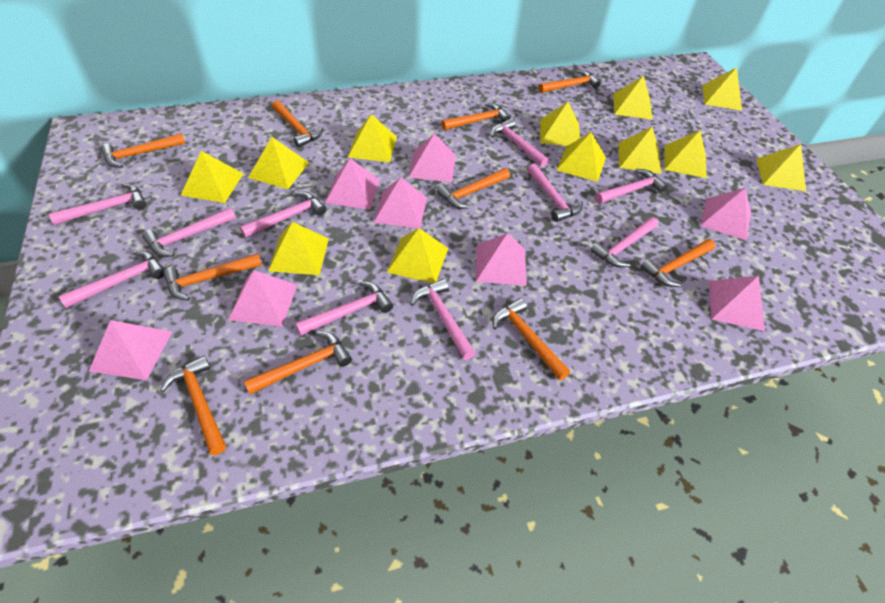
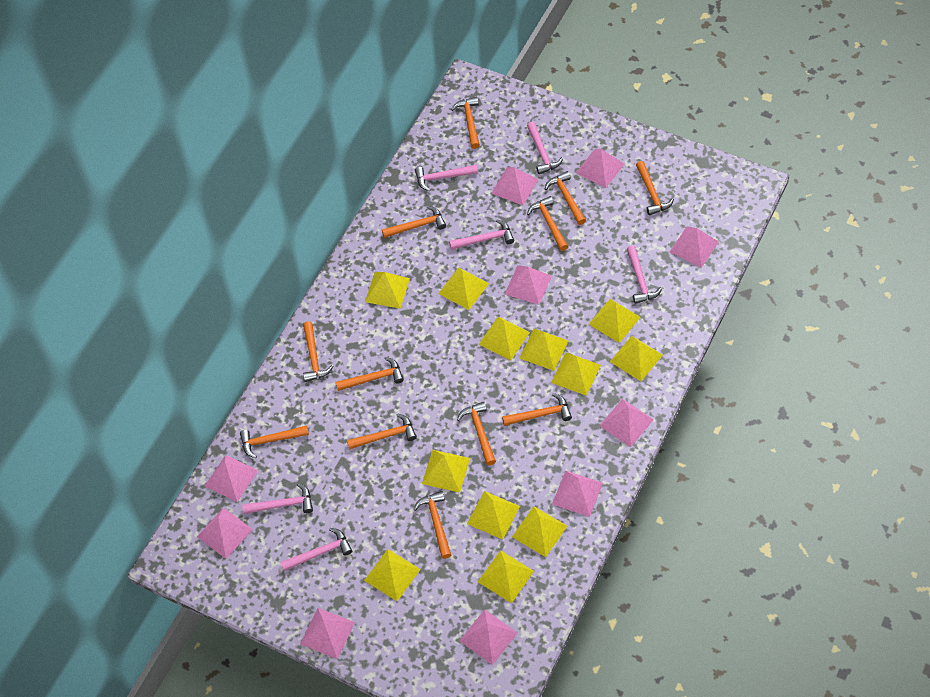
orange hammer: 10 -> 12
pink hammer: 10 -> 6
pink pyramid: 8 -> 10

